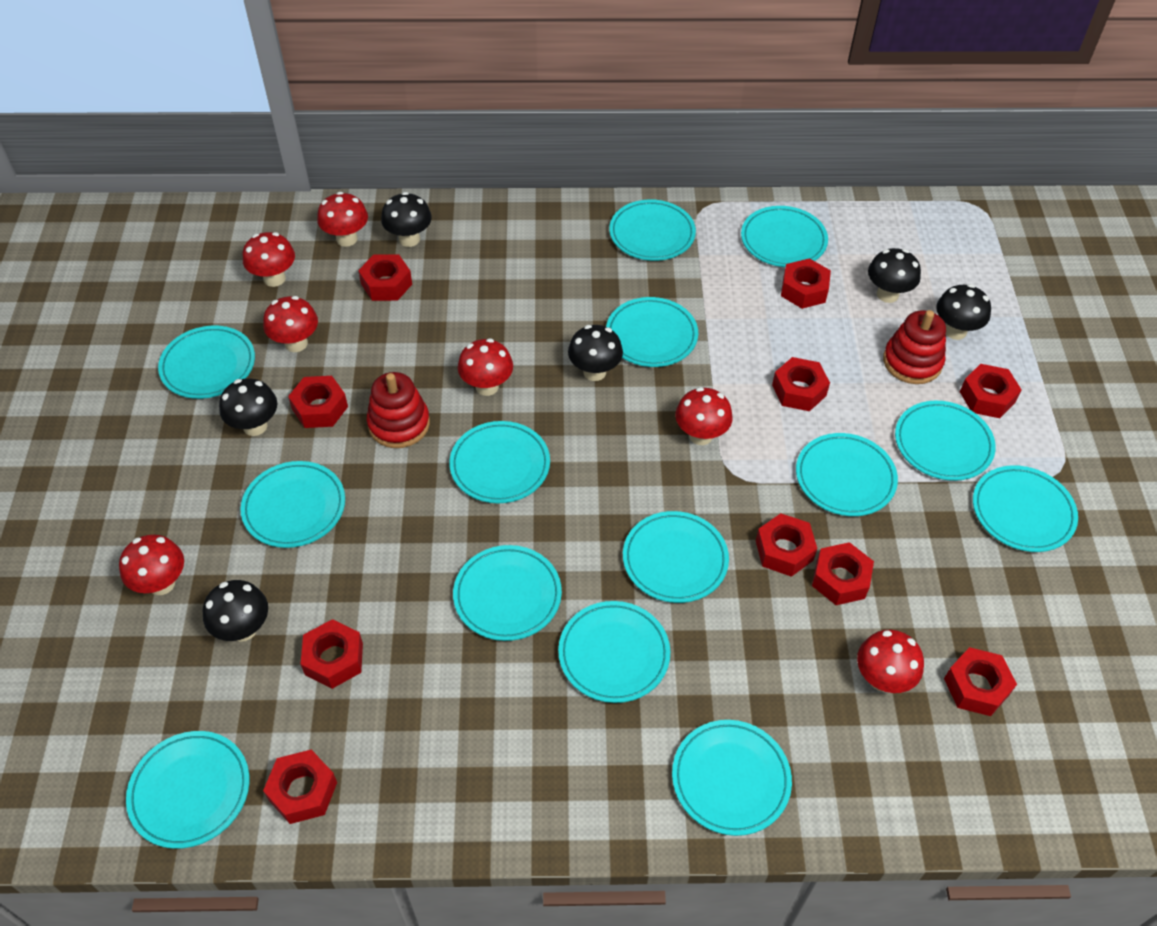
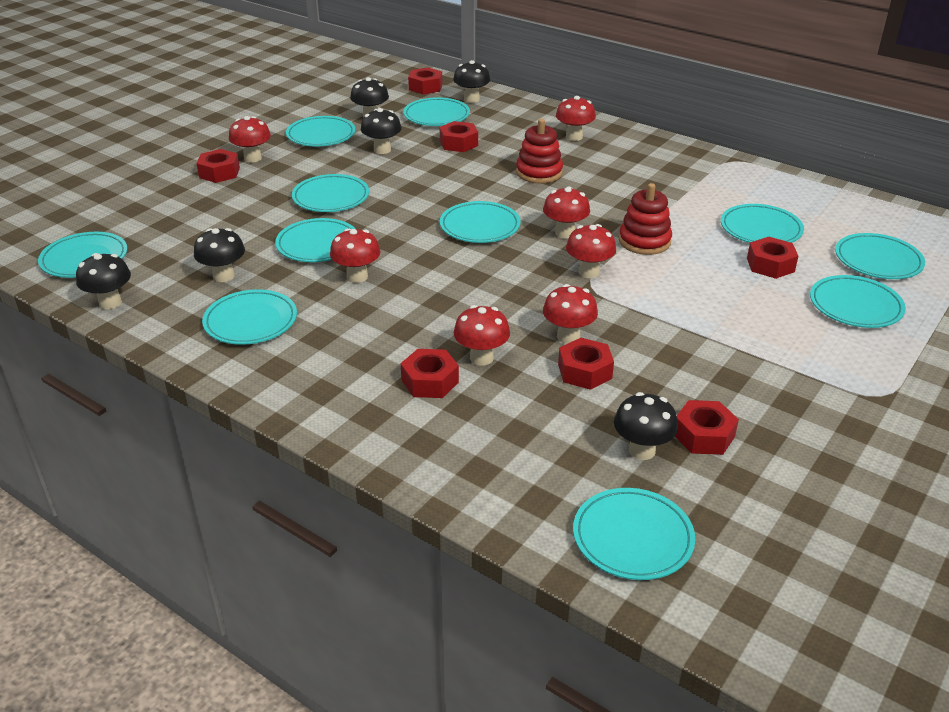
red nut: 10 -> 7
turquoise plate: 14 -> 11

